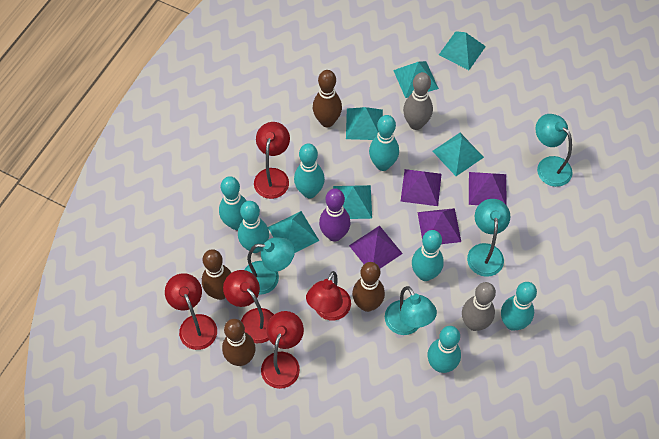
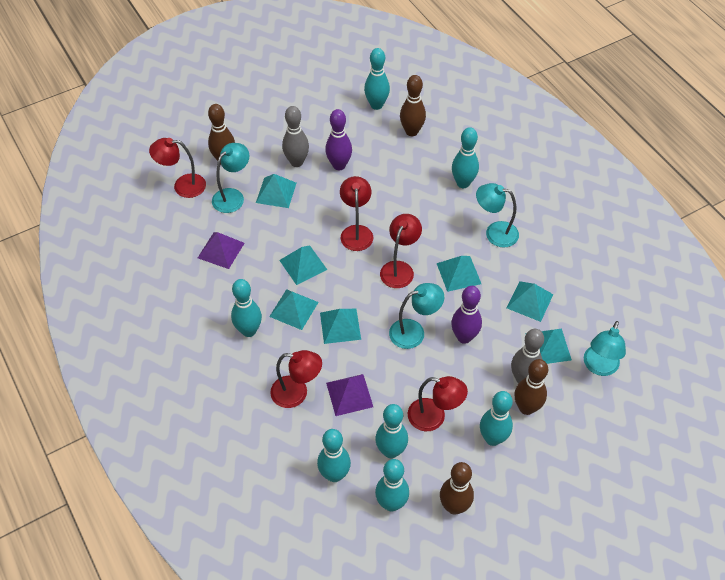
purple bowling pin: 1 -> 2
purple pyramid: 4 -> 2
turquoise pyramid: 6 -> 7

